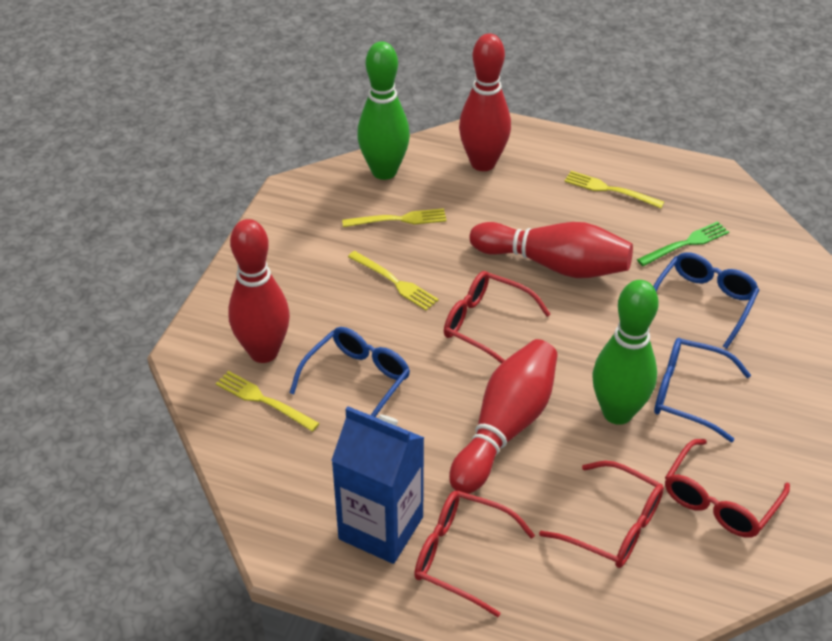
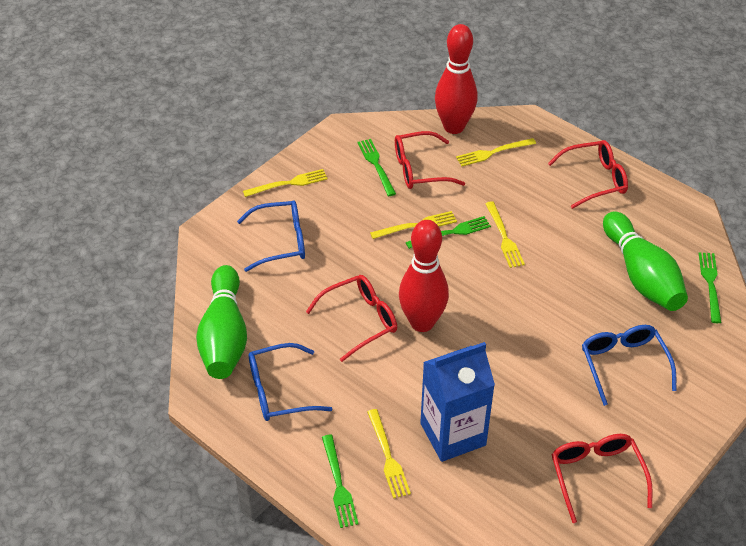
green fork: 1 -> 4
red bowling pin: 4 -> 2
yellow fork: 4 -> 5

